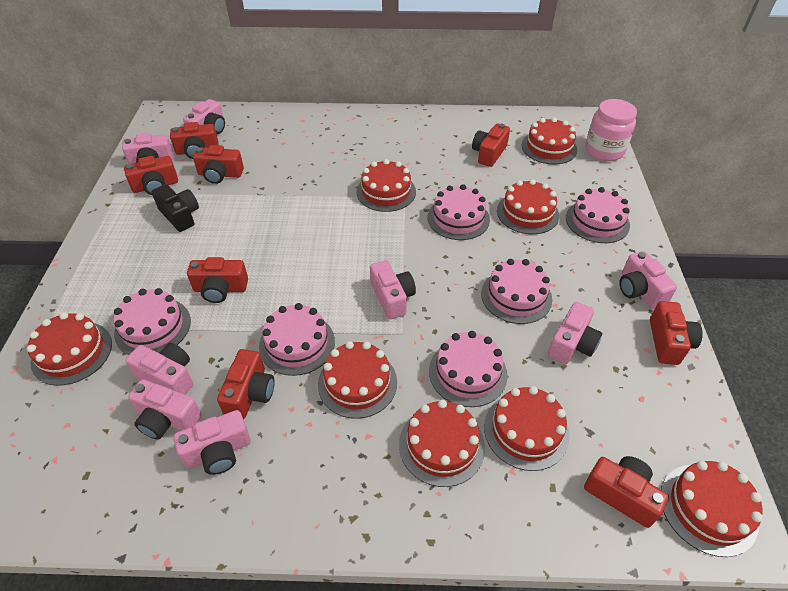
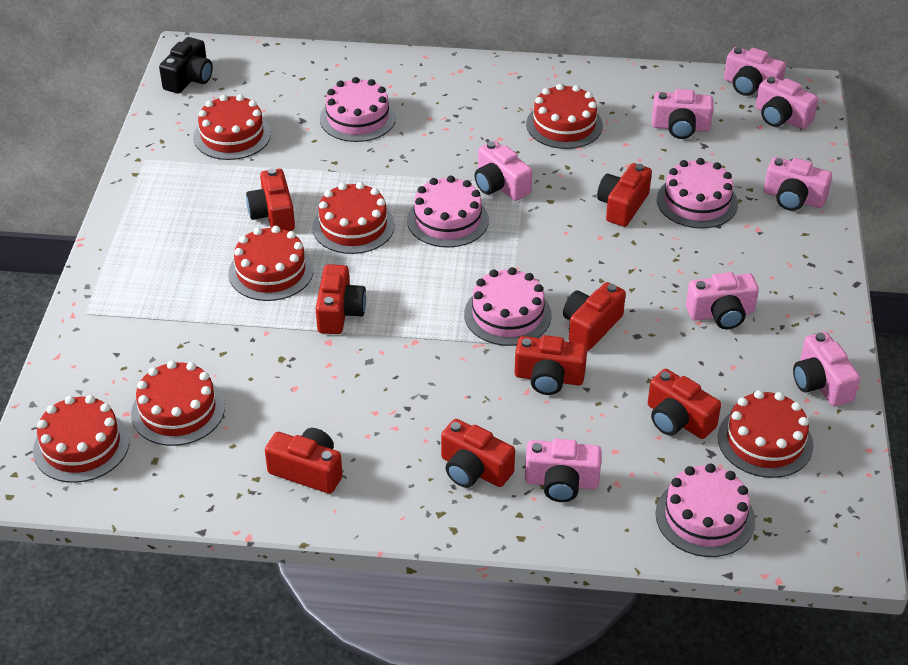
pink cake: 6 -> 5
pink jar: 1 -> 0
red cake: 8 -> 7

